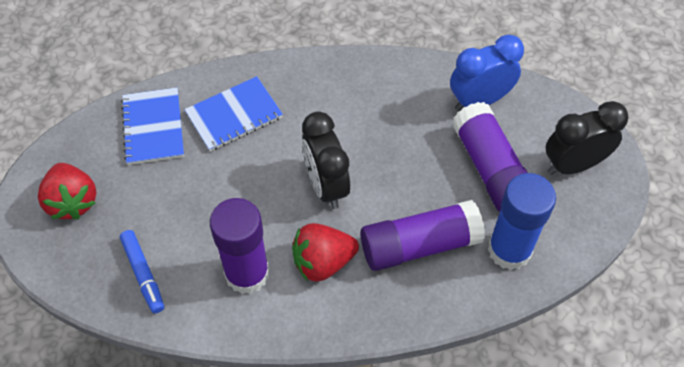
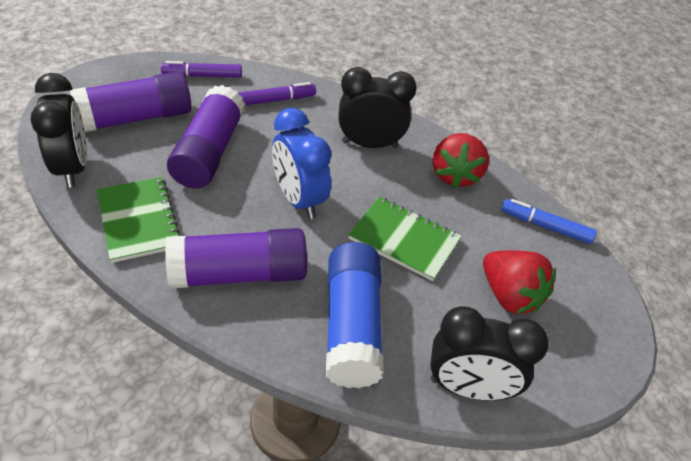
black clock: 2 -> 3
blue notebook: 2 -> 0
green notebook: 0 -> 2
purple marker: 0 -> 2

